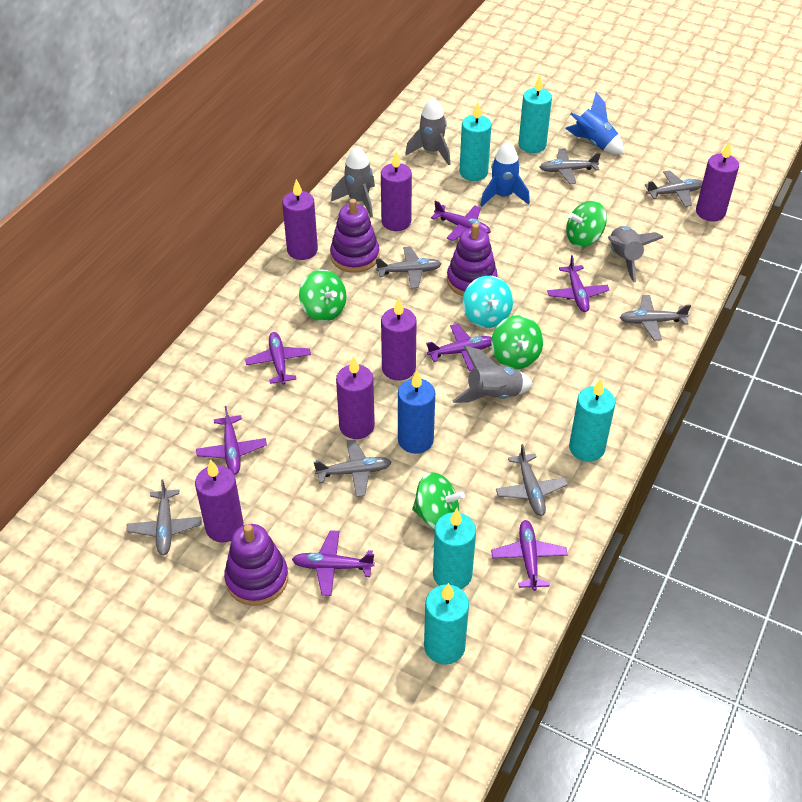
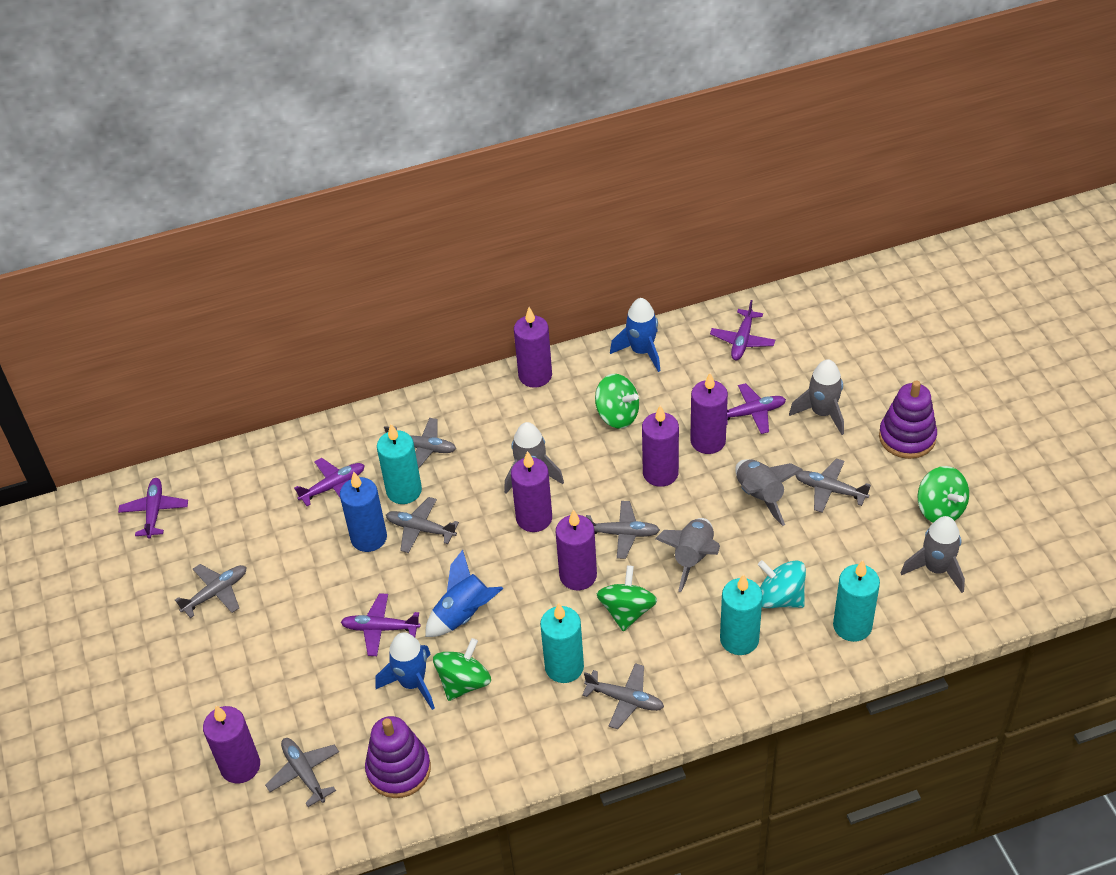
blue rocket: 2 -> 3
grey rocket: 4 -> 5
purple plane: 7 -> 5
purple stacking toy: 3 -> 2
turquoise candle: 5 -> 4

